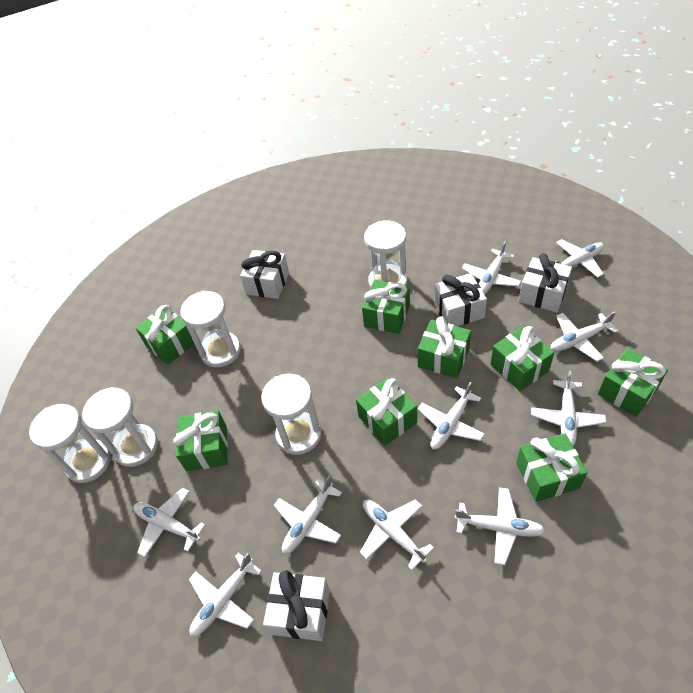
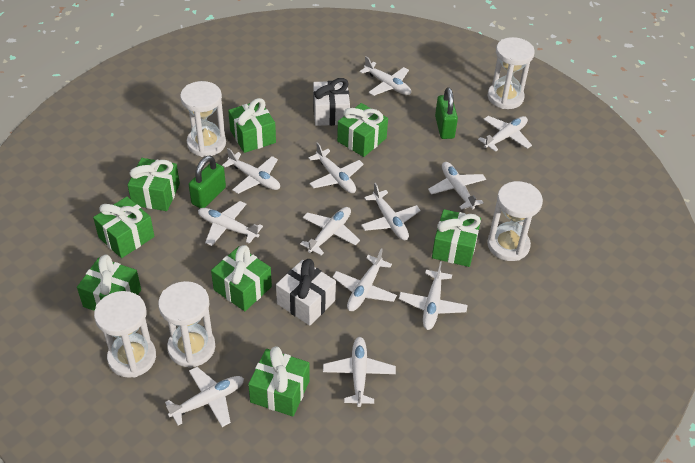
green padlock: 0 -> 2
white gift: 4 -> 2
white plane: 10 -> 12

